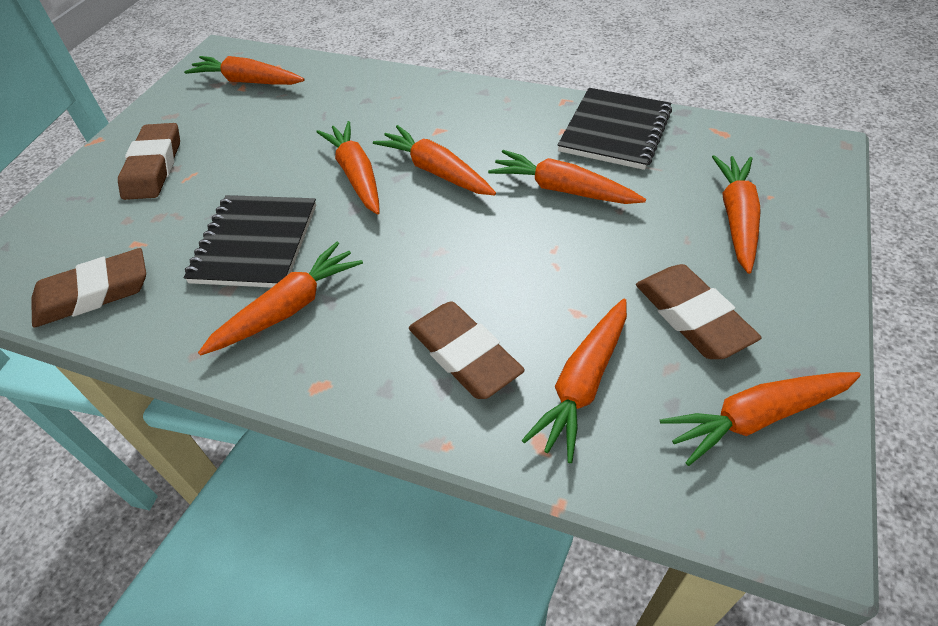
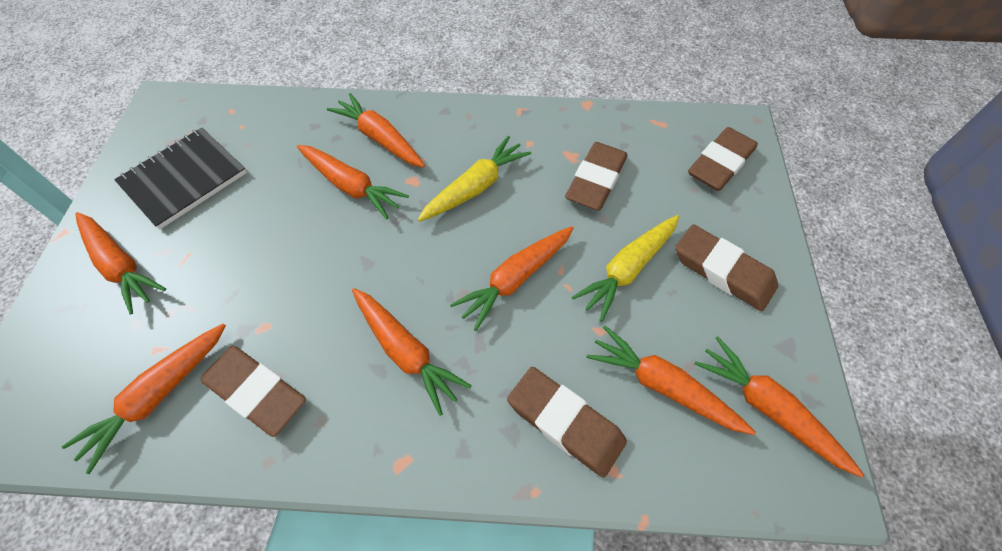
black notebook: 2 -> 1
brown eraser: 4 -> 5
yellow carrot: 0 -> 2

